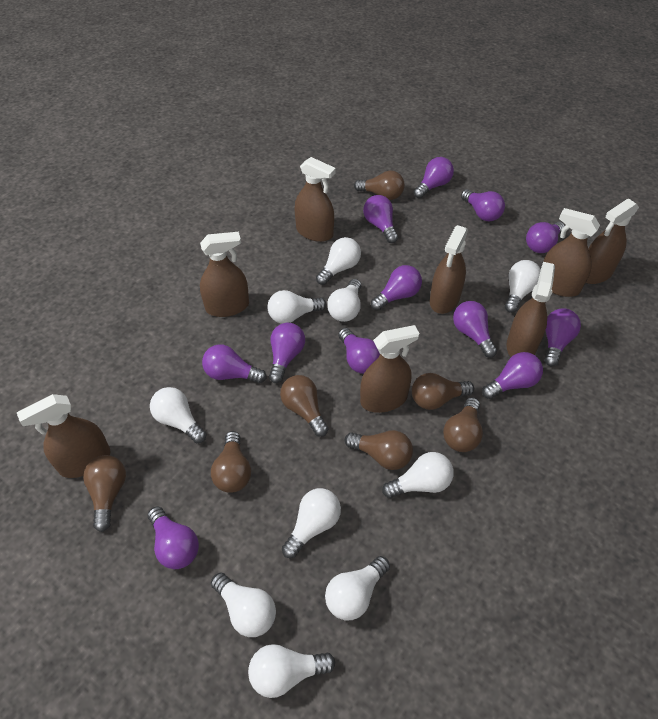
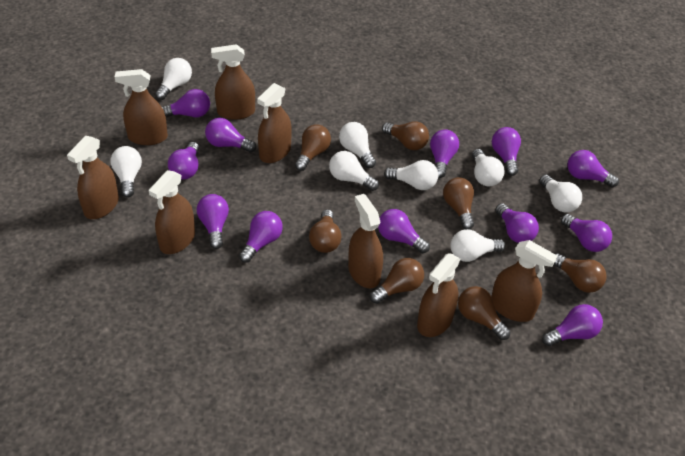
white light bulb: 10 -> 8

